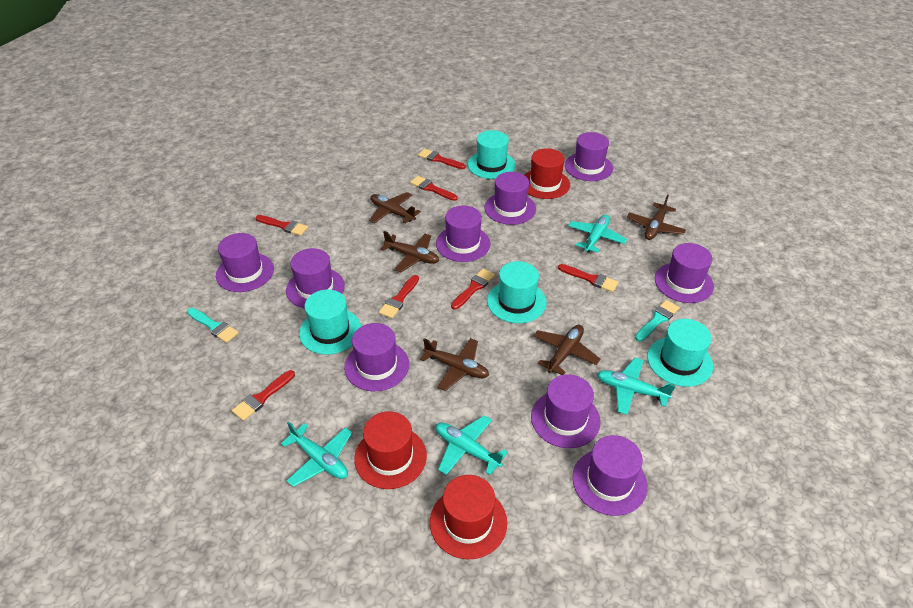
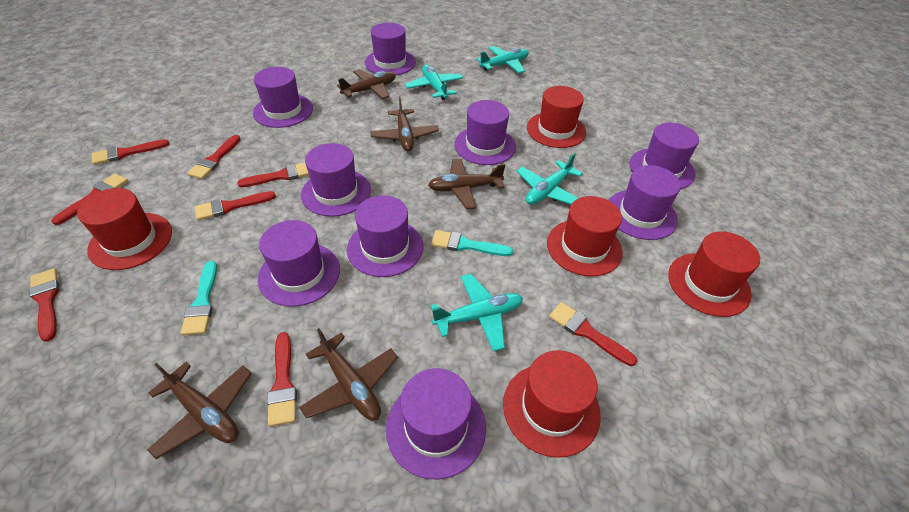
red brush: 7 -> 8
red hat: 3 -> 5
turquoise hat: 4 -> 0

